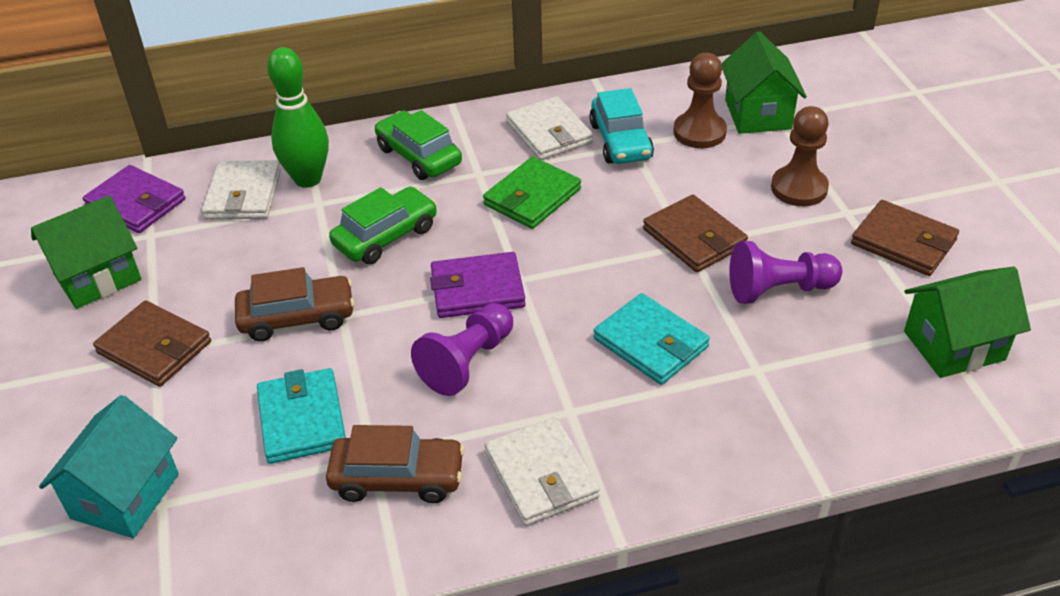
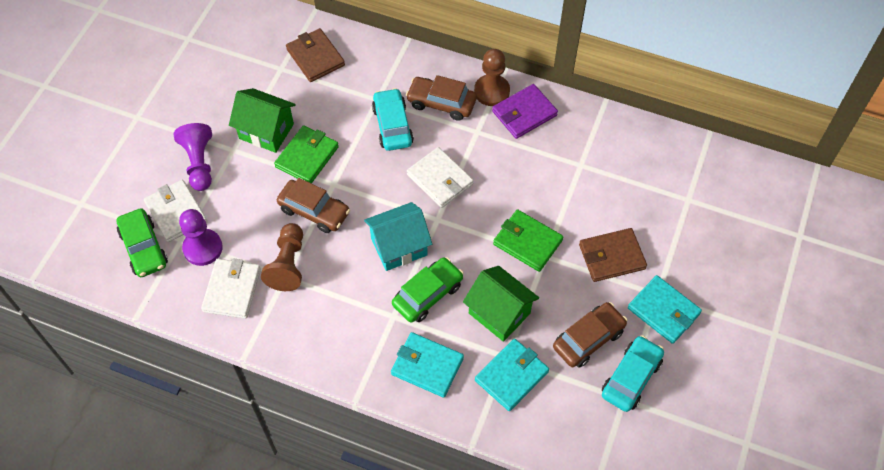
brown car: 2 -> 3
brown wallet: 3 -> 2
green bowling pin: 1 -> 0
green house: 3 -> 2
green wallet: 1 -> 2
purple wallet: 2 -> 1
turquoise car: 1 -> 2
turquoise wallet: 2 -> 3

